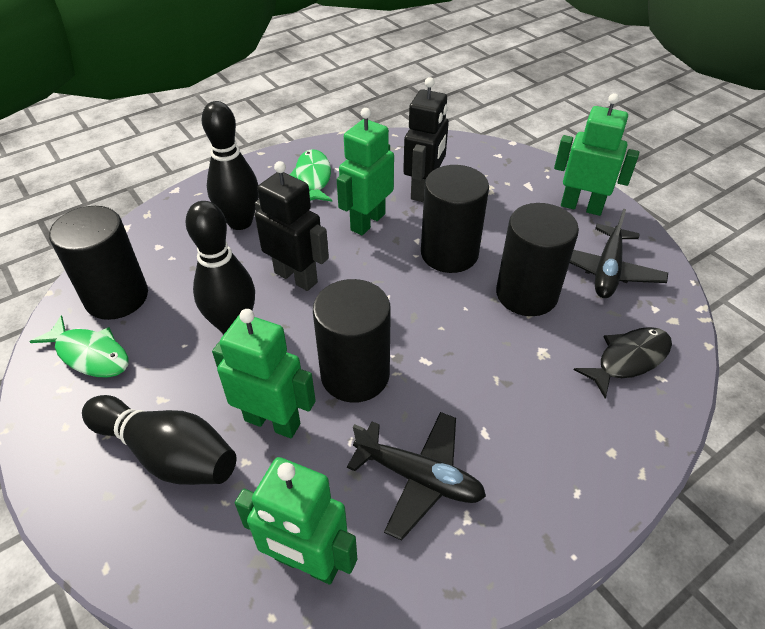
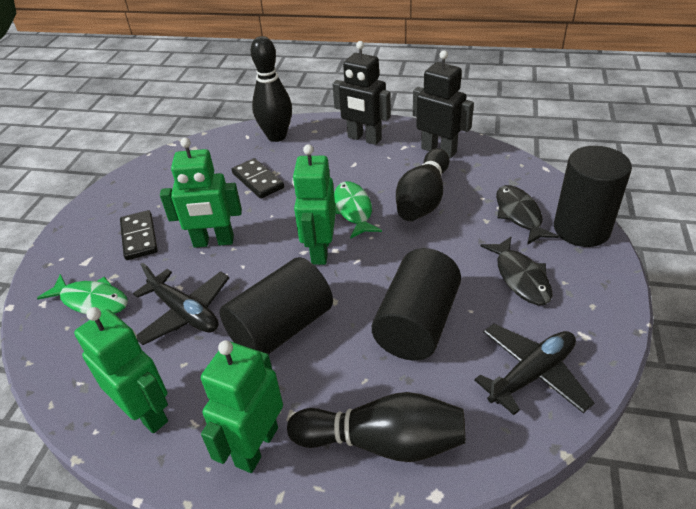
black cylinder: 4 -> 3
black domino: 0 -> 2
black fish: 1 -> 2

